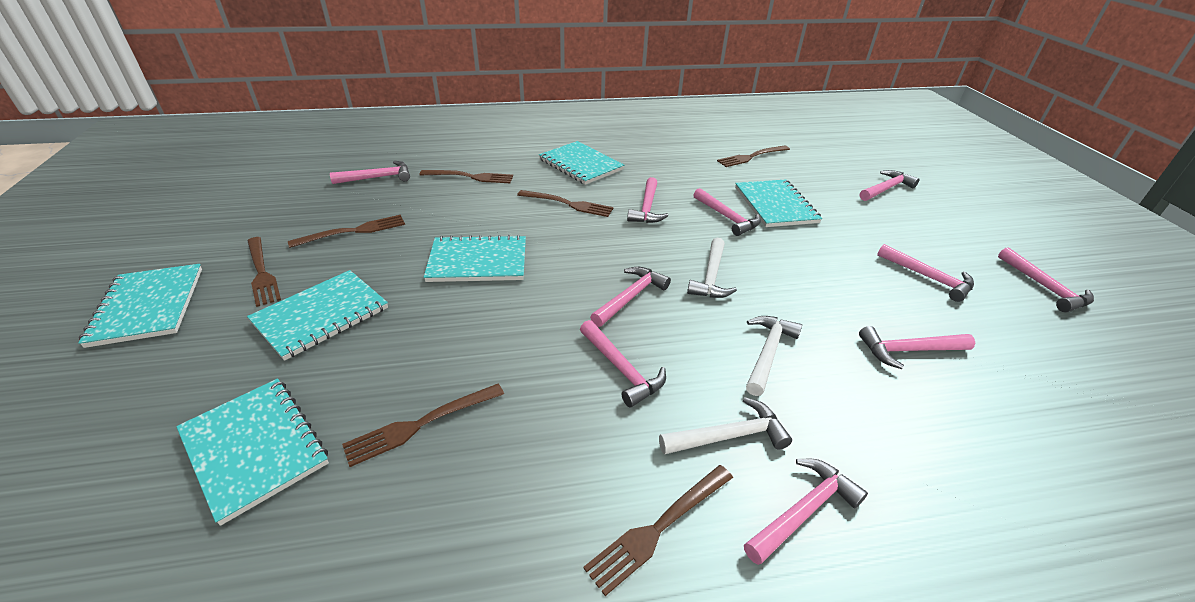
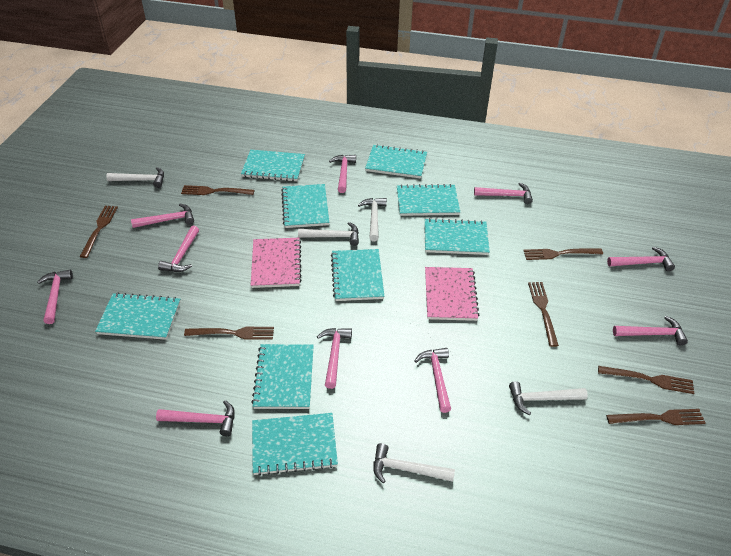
pink notebook: 0 -> 2
turquoise notebook: 6 -> 9
white hammer: 3 -> 5

